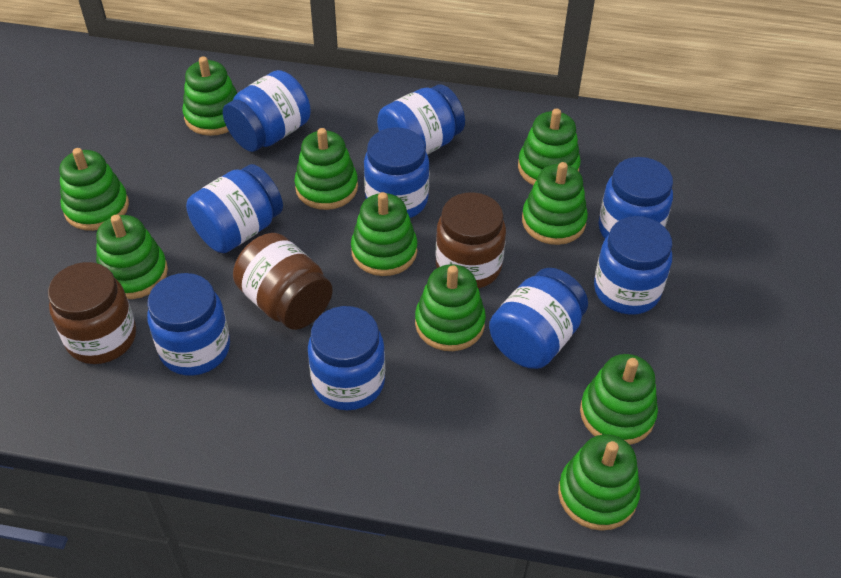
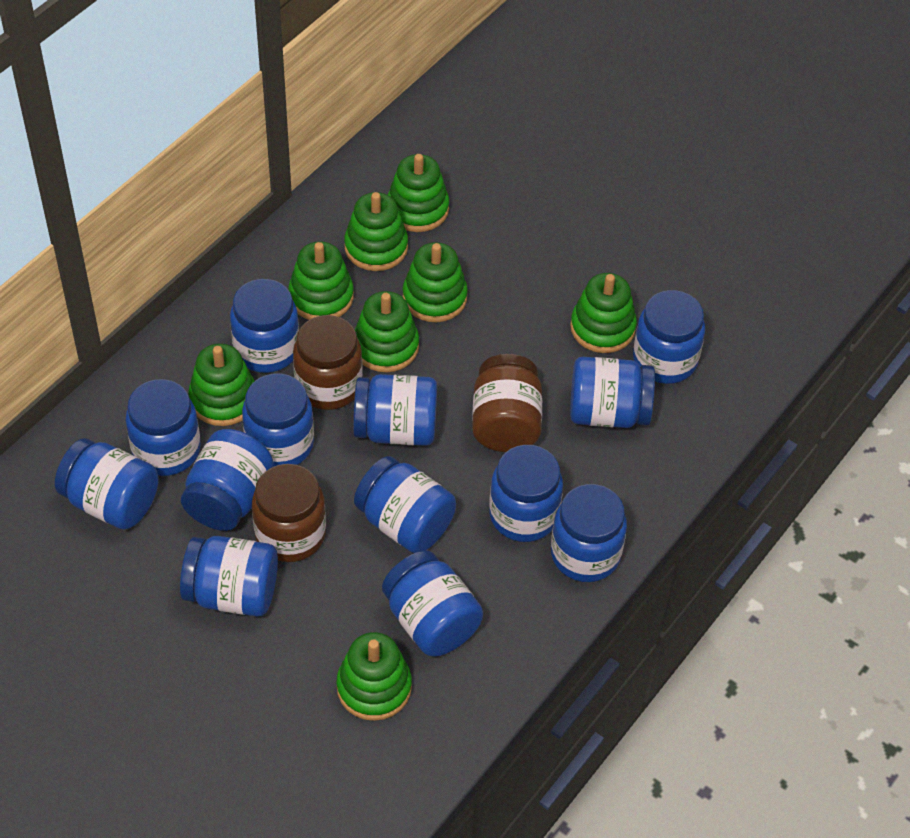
blue jar: 9 -> 13
green stacking toy: 10 -> 8

